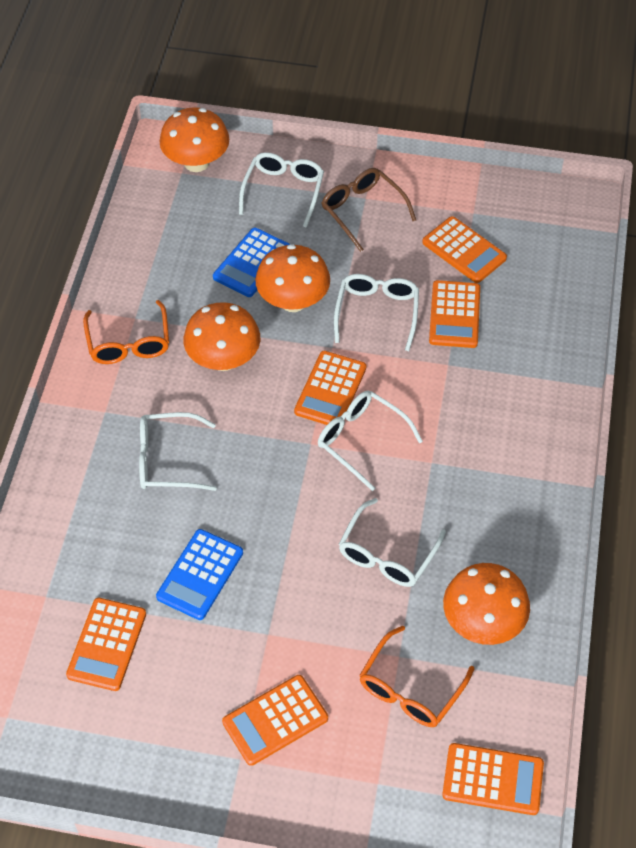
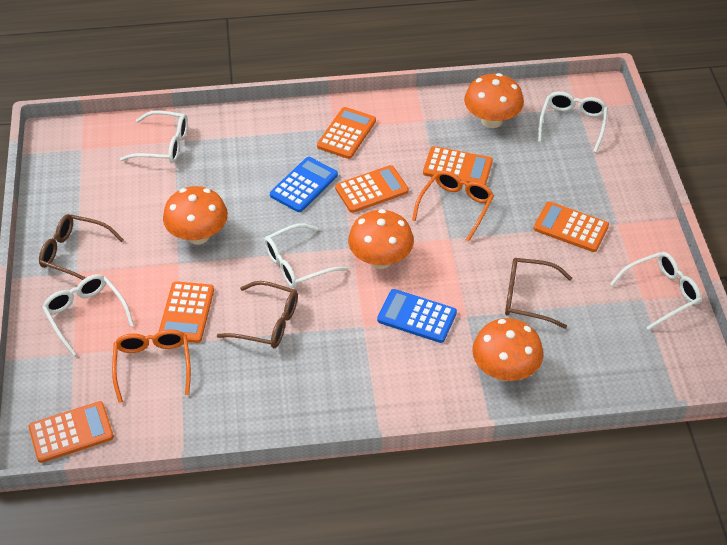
brown glasses: 1 -> 3

